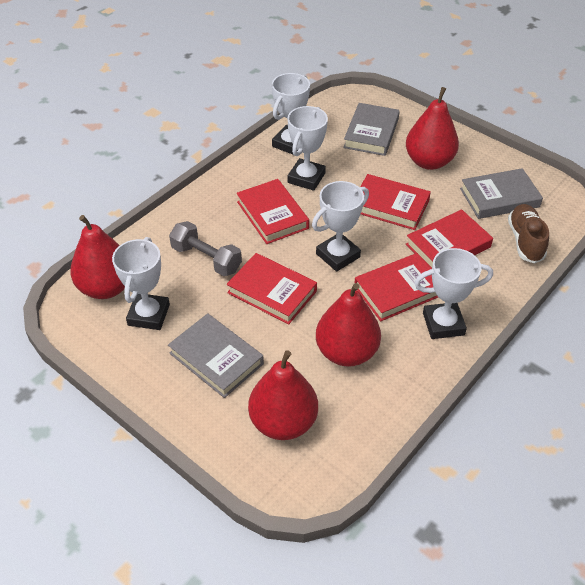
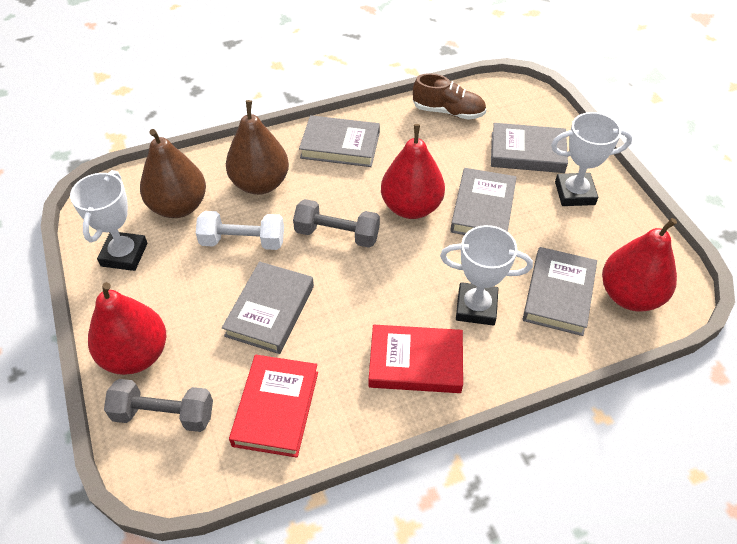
brown pear: 0 -> 2
grey book: 3 -> 5
grey dumbbell: 1 -> 2
red book: 5 -> 2
red pear: 4 -> 3
white dumbbell: 0 -> 1
white trophy: 5 -> 3

